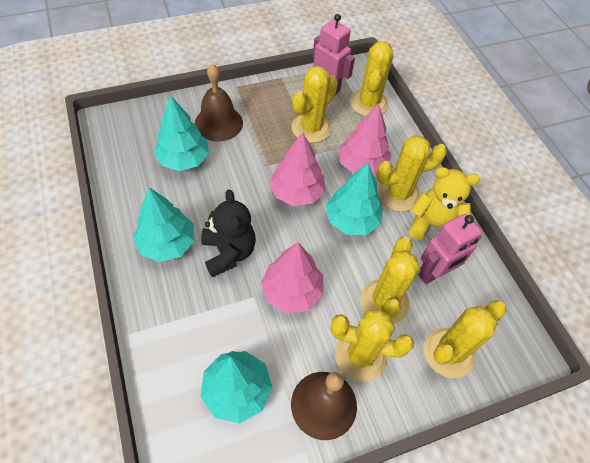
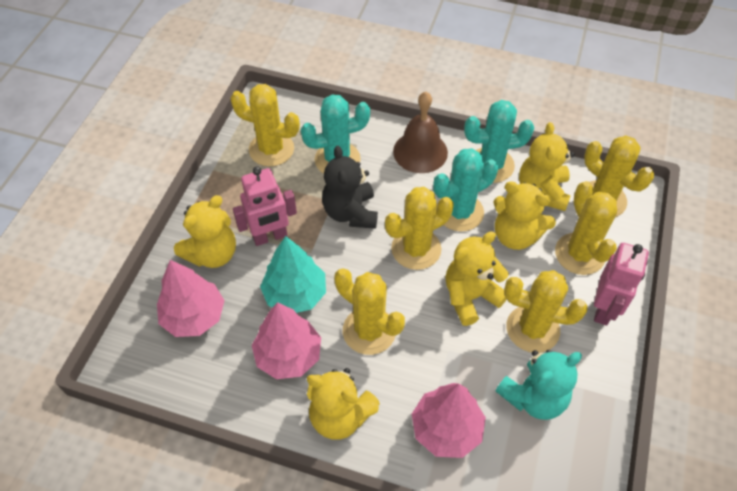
brown bell: 2 -> 1
turquoise cactus: 0 -> 3
turquoise teddy bear: 0 -> 1
turquoise tree: 4 -> 1
yellow teddy bear: 1 -> 5

